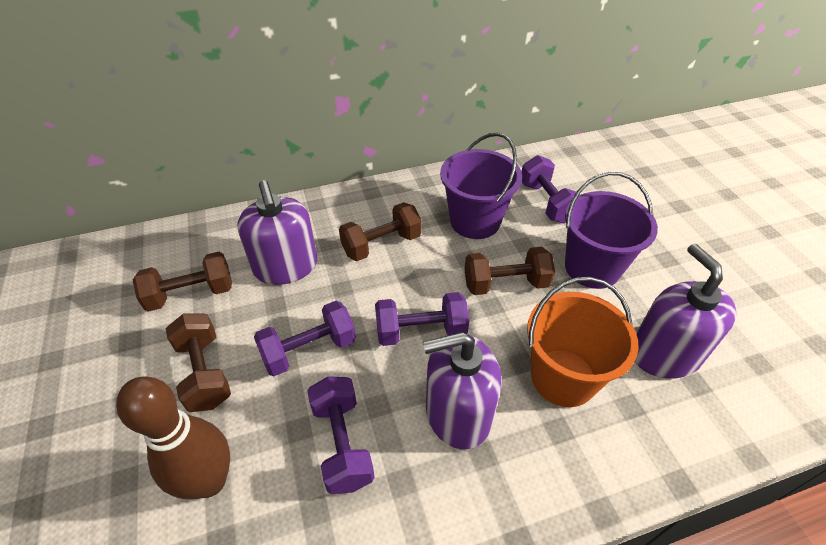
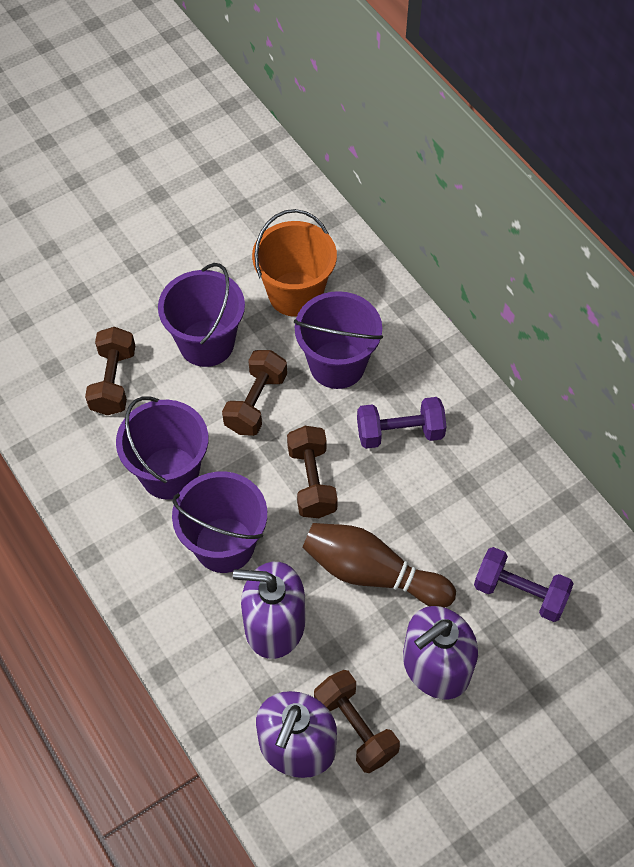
purple bucket: 2 -> 4
purple dumbbell: 4 -> 2

